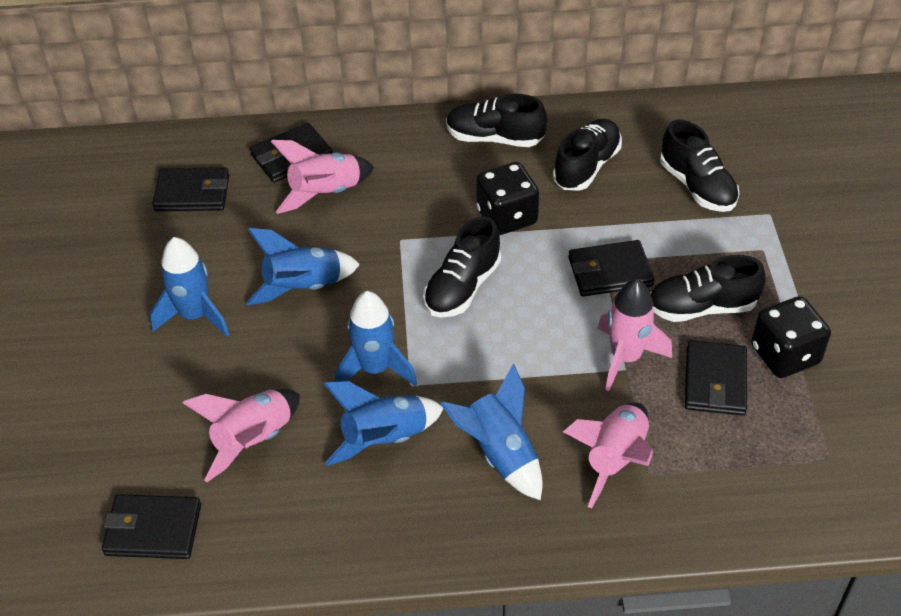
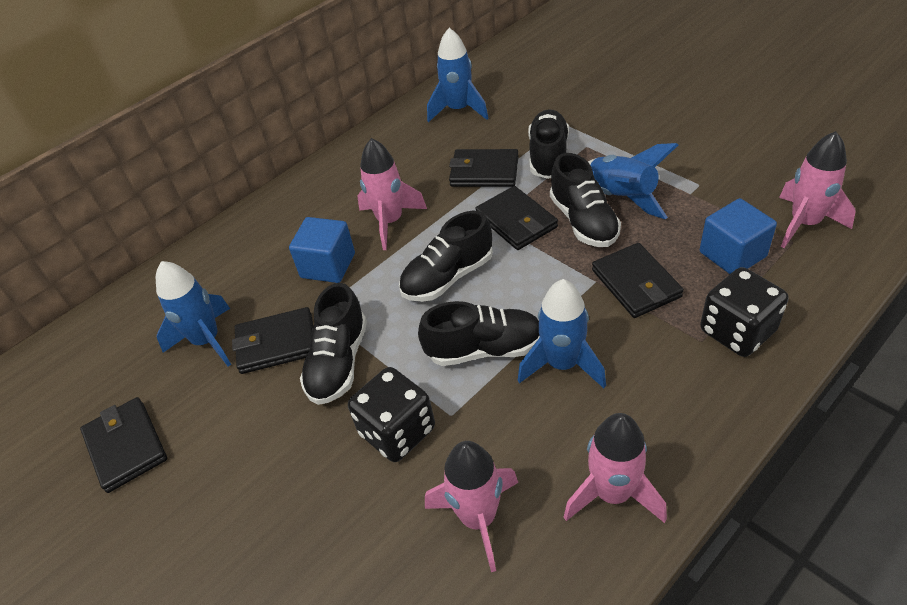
blue cube: 0 -> 2
blue rocket: 5 -> 4

